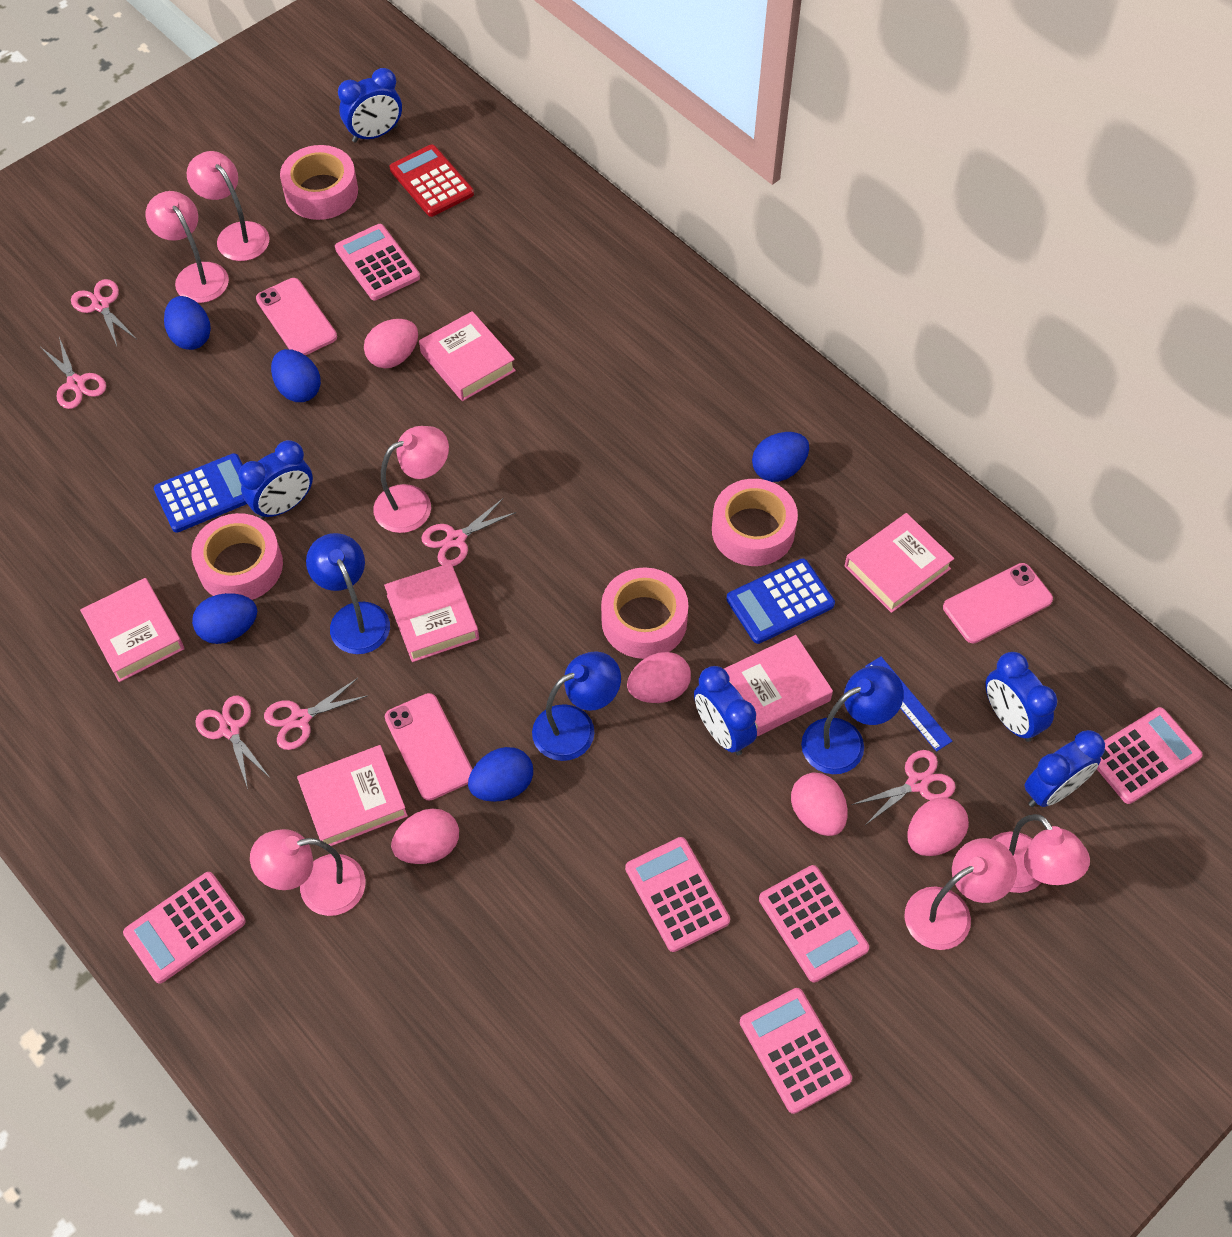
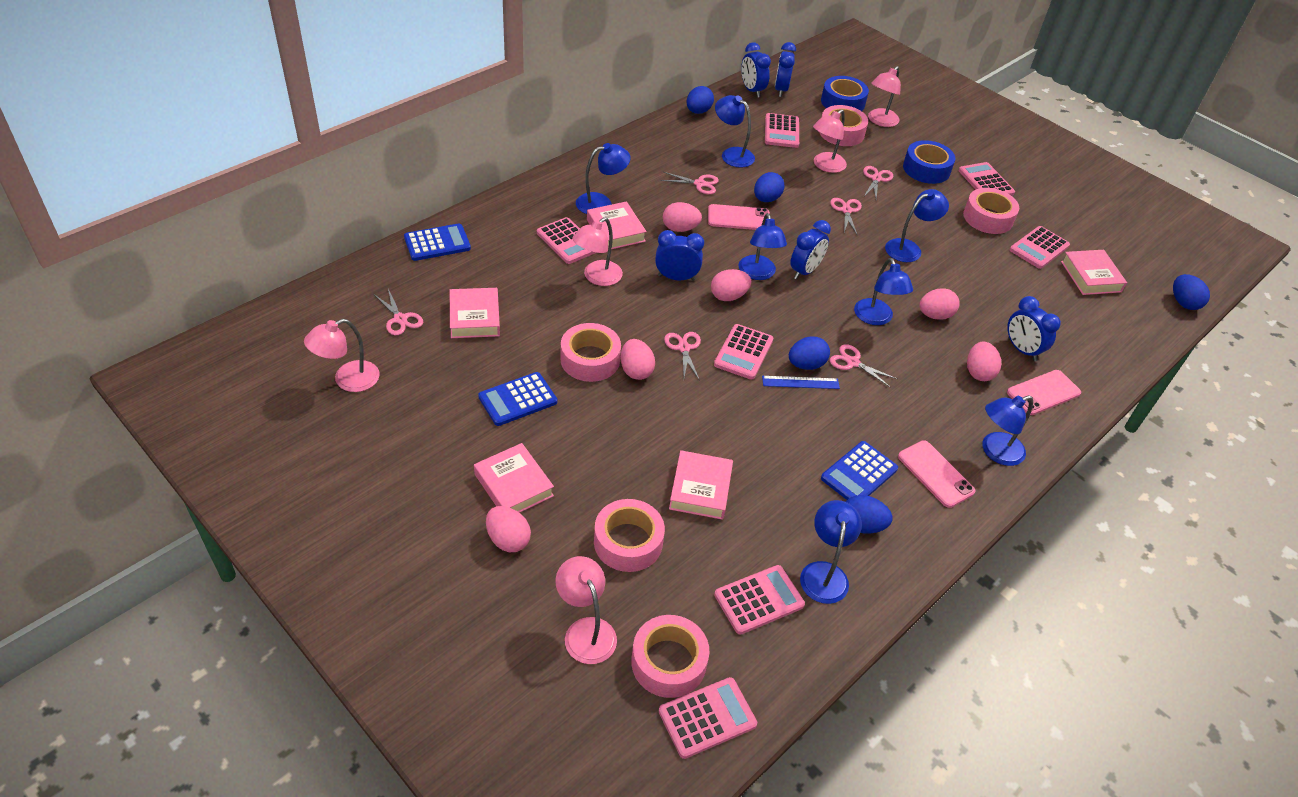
blue calculator: 2 -> 3
blue lamp: 3 -> 7
blue tape: 0 -> 2
pink book: 6 -> 5
pink calculator: 6 -> 7
pink egg: 5 -> 6
pink lamp: 6 -> 5
pink tape: 4 -> 5
red calculator: 1 -> 0

